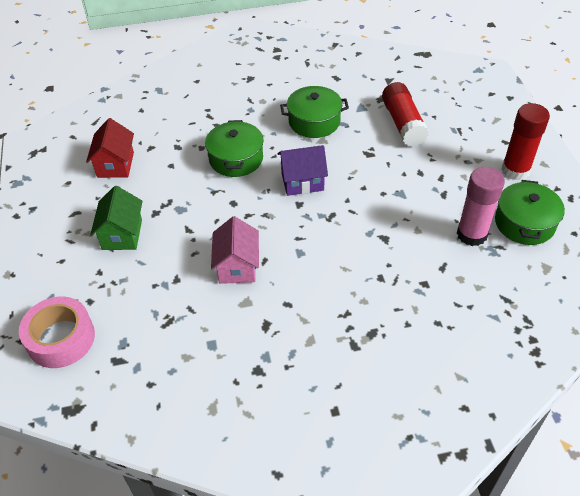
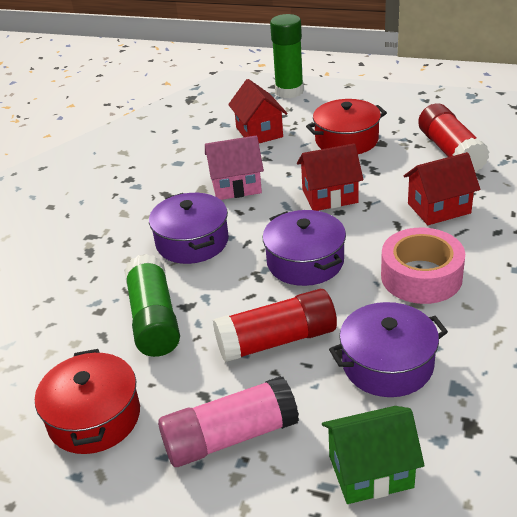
green glue stick: 0 -> 2
green pot: 3 -> 0
purple house: 1 -> 0
purple pot: 0 -> 3
red house: 1 -> 3
red pot: 0 -> 2

